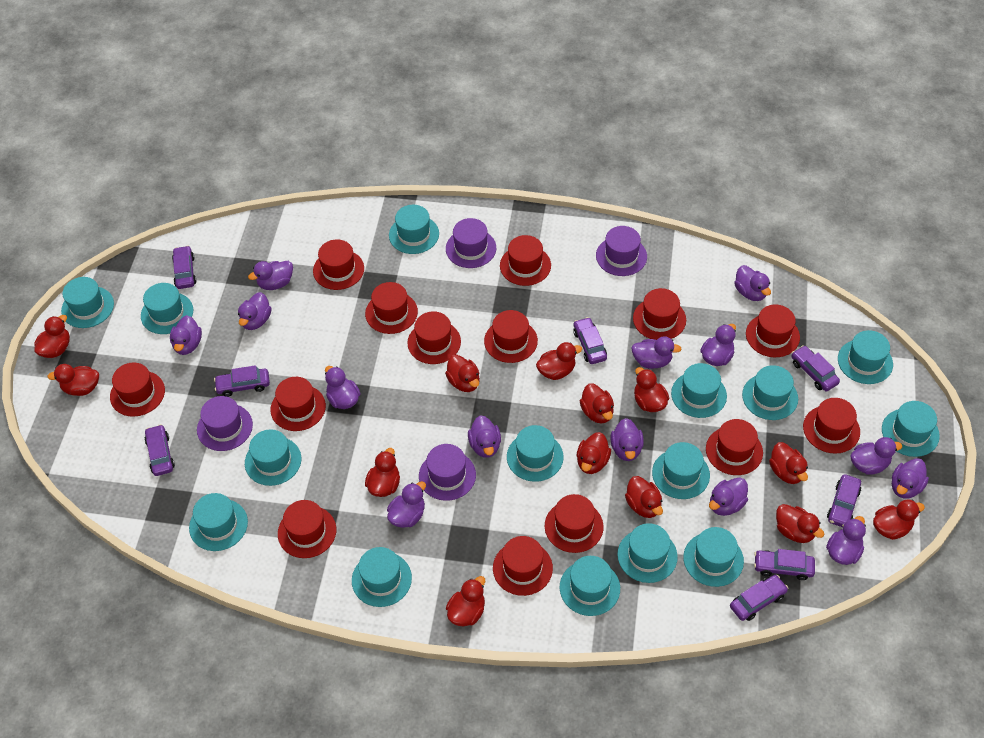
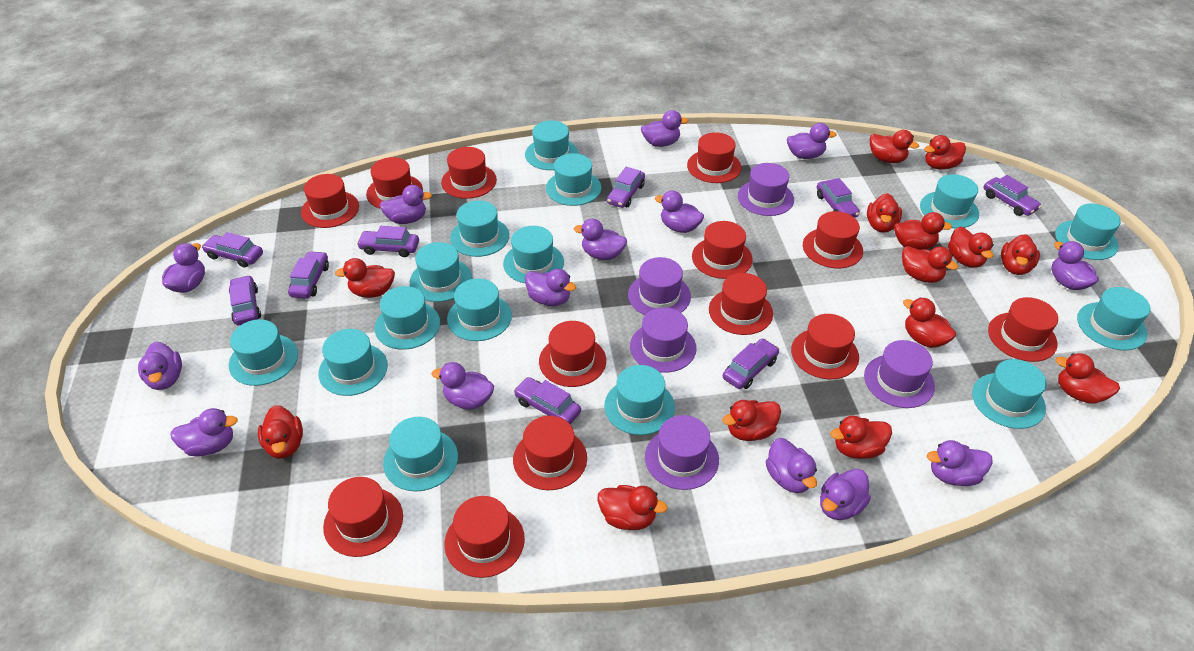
purple car: 8 -> 9
purple hat: 4 -> 5
red duck: 13 -> 14
red hat: 14 -> 13

